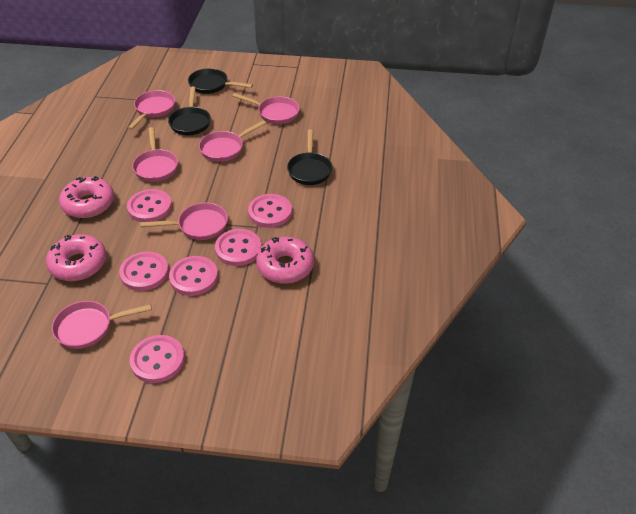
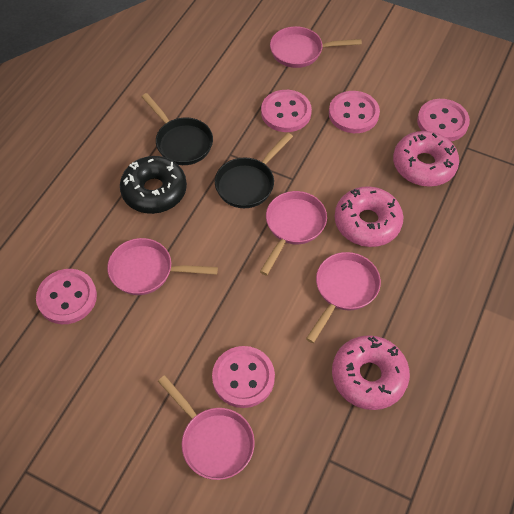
black donut: 0 -> 1
black pan: 3 -> 2
pink button: 6 -> 5
pink pan: 6 -> 5

